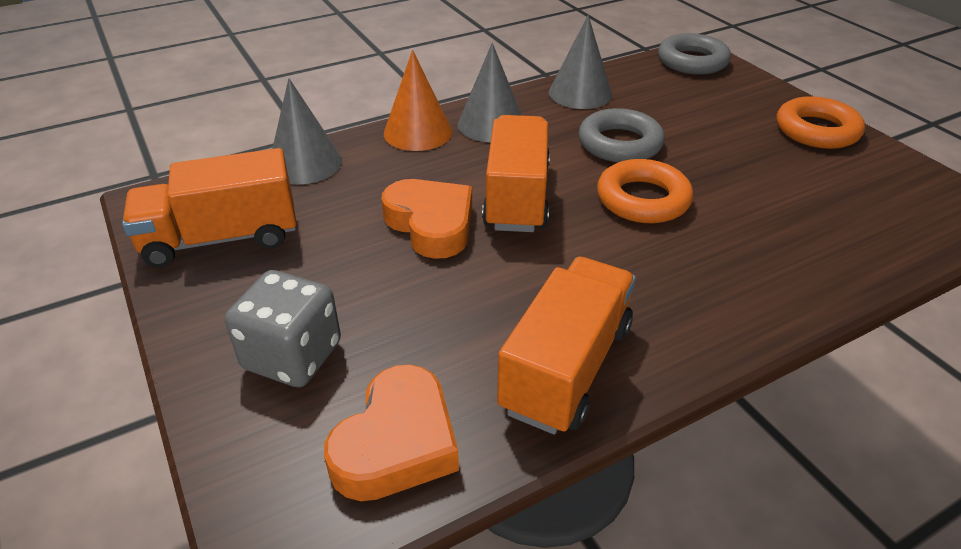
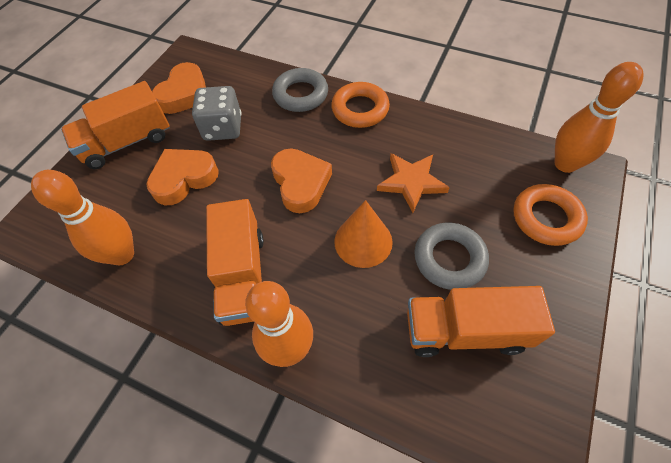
grey cone: 3 -> 0
orange bowling pin: 0 -> 3
orange heart: 2 -> 3
orange star: 0 -> 1

